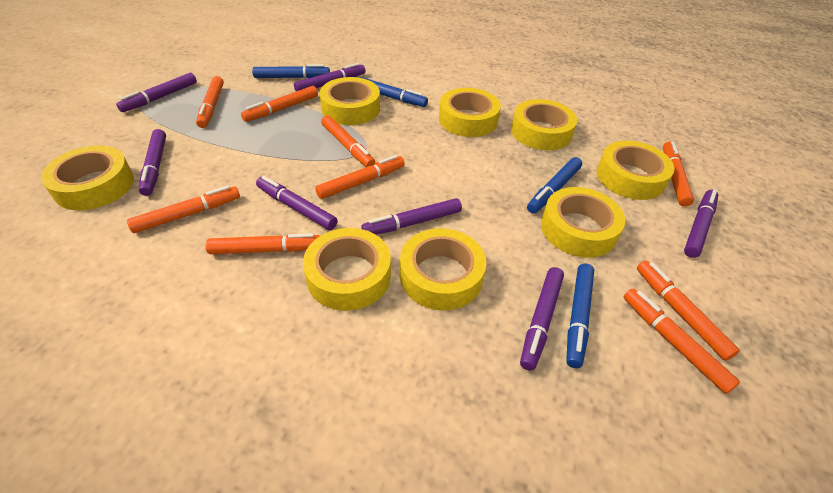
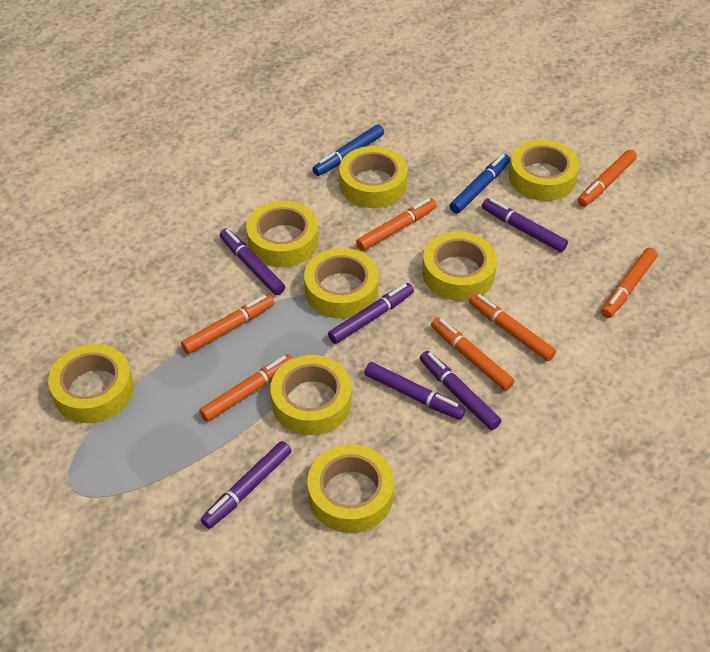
blue marker: 4 -> 2
orange marker: 9 -> 7
purple marker: 7 -> 6

